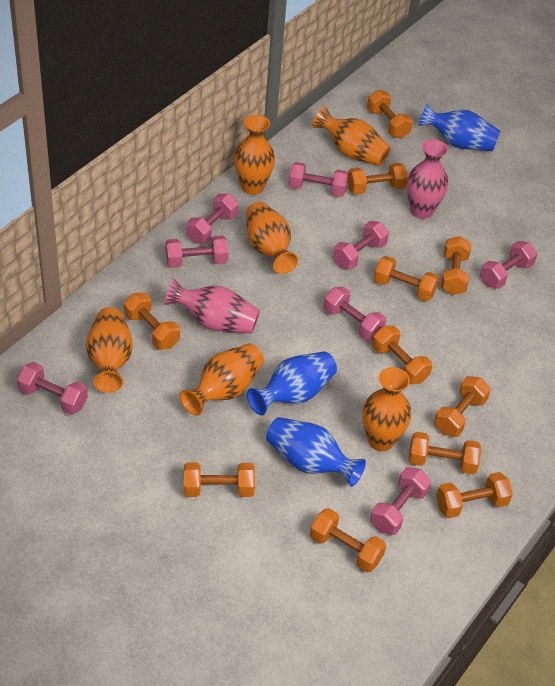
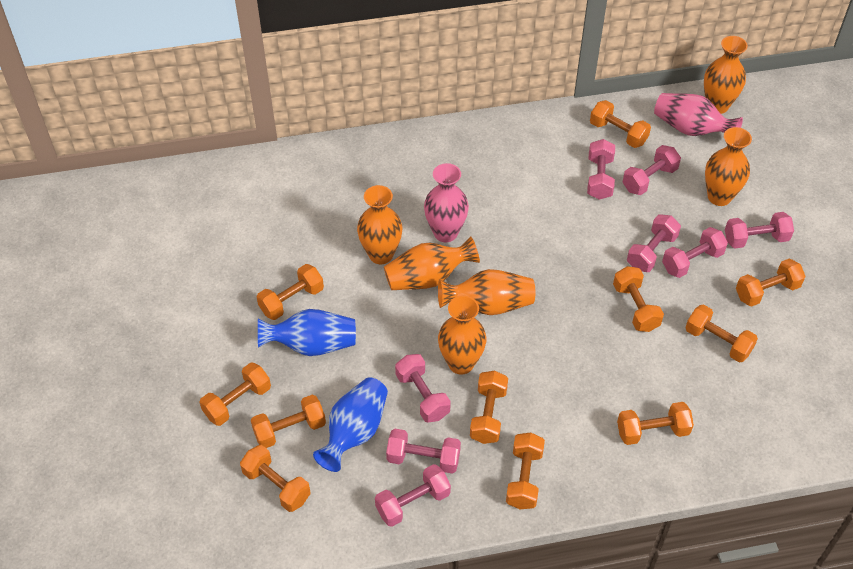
blue vase: 3 -> 2

